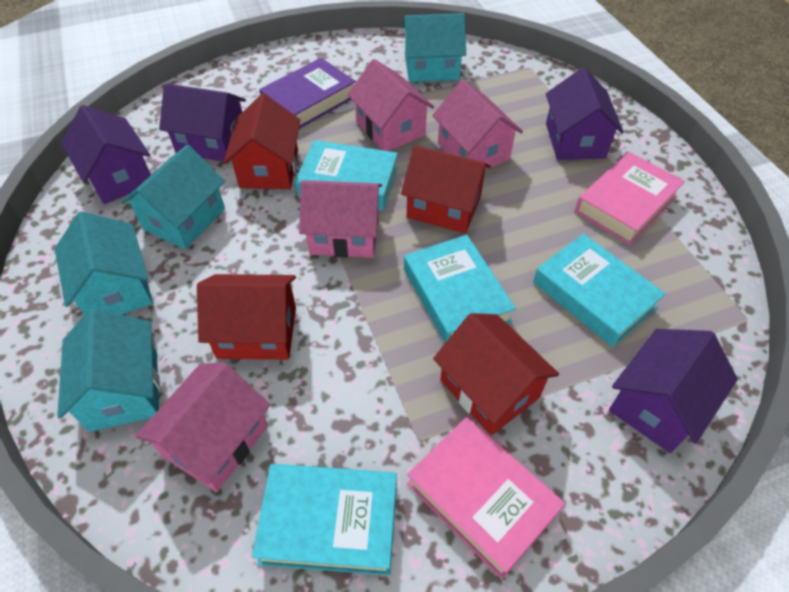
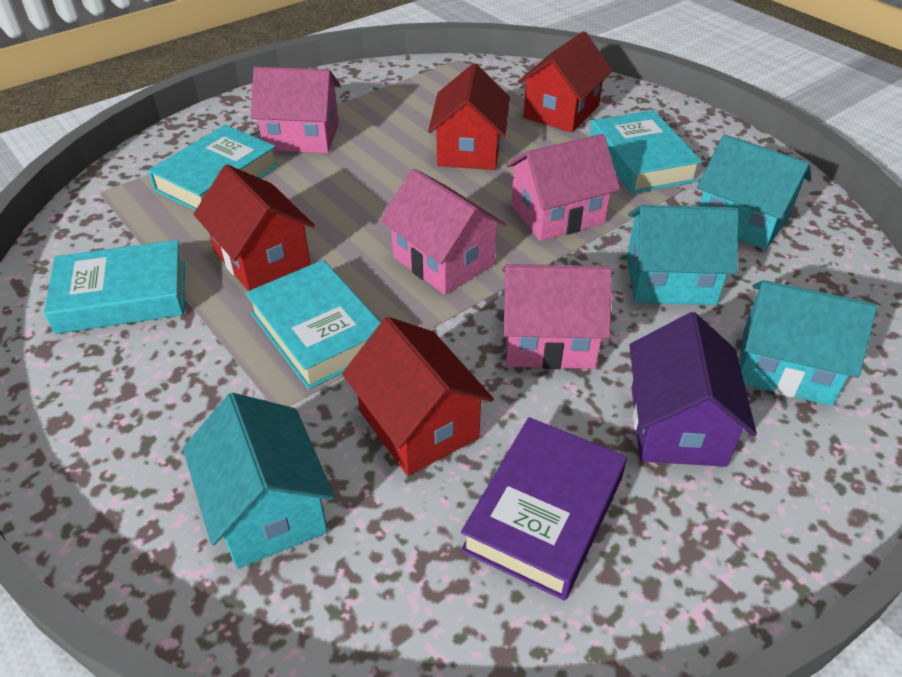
pink book: 2 -> 0
purple house: 4 -> 1

